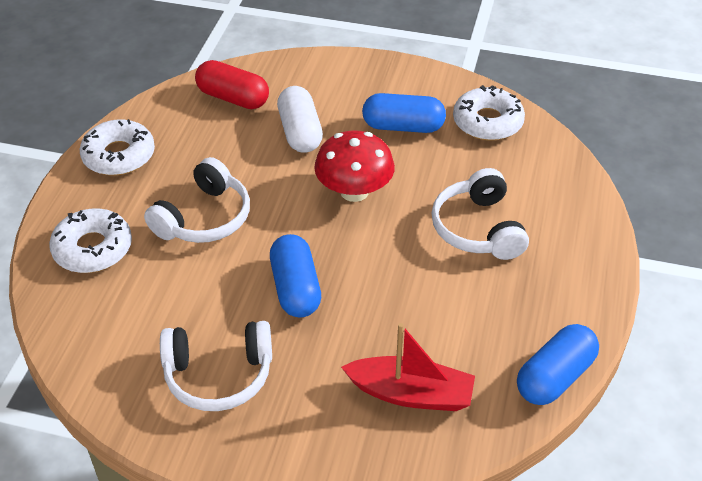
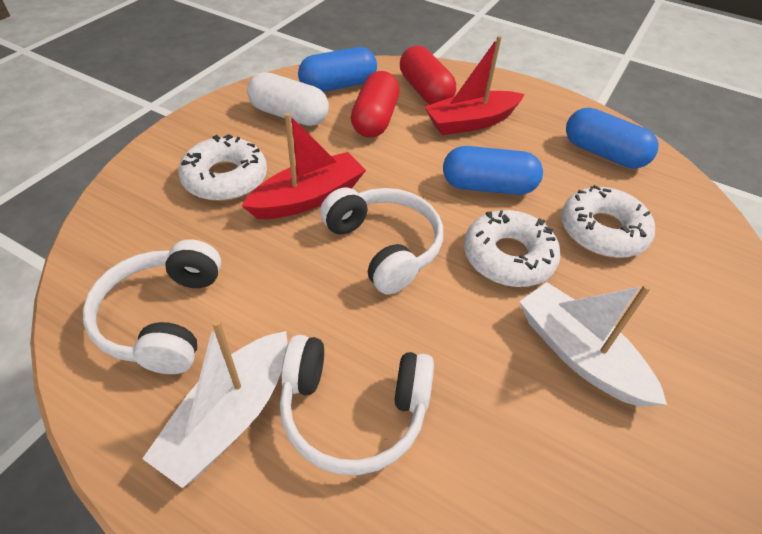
red boat: 1 -> 2
red capsule: 1 -> 2
red mushroom: 1 -> 0
white boat: 0 -> 2

